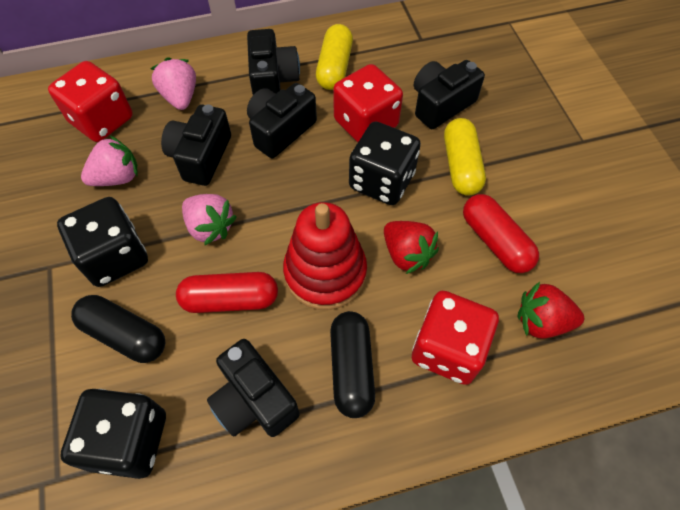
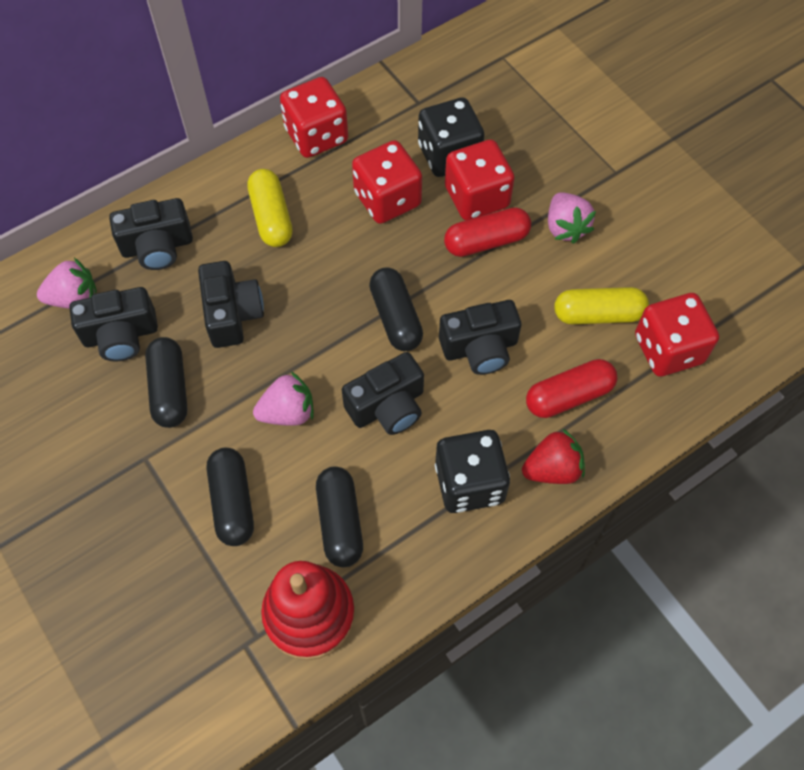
black capsule: 2 -> 4
black dice: 3 -> 2
red dice: 3 -> 4
red strawberry: 2 -> 1

